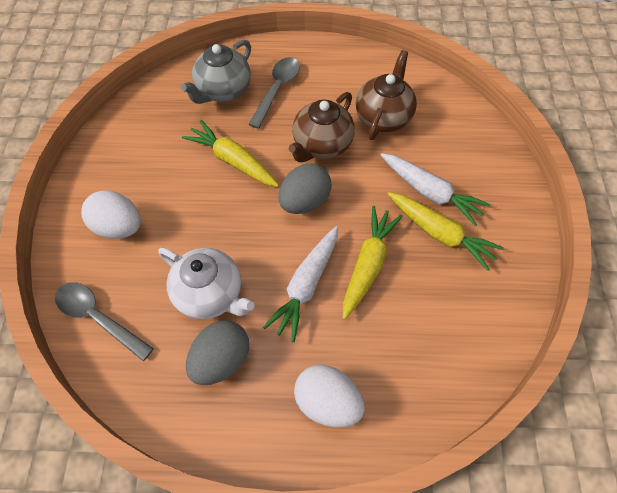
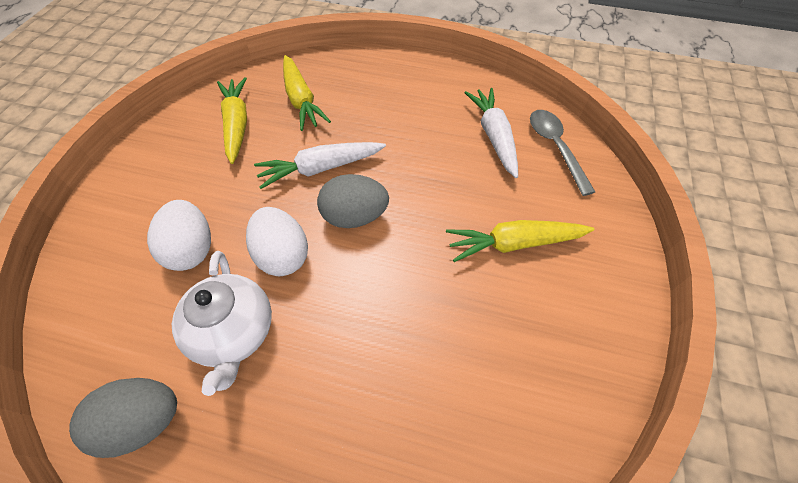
brown teapot: 2 -> 0
grey spoon: 2 -> 1
grey teapot: 1 -> 0

